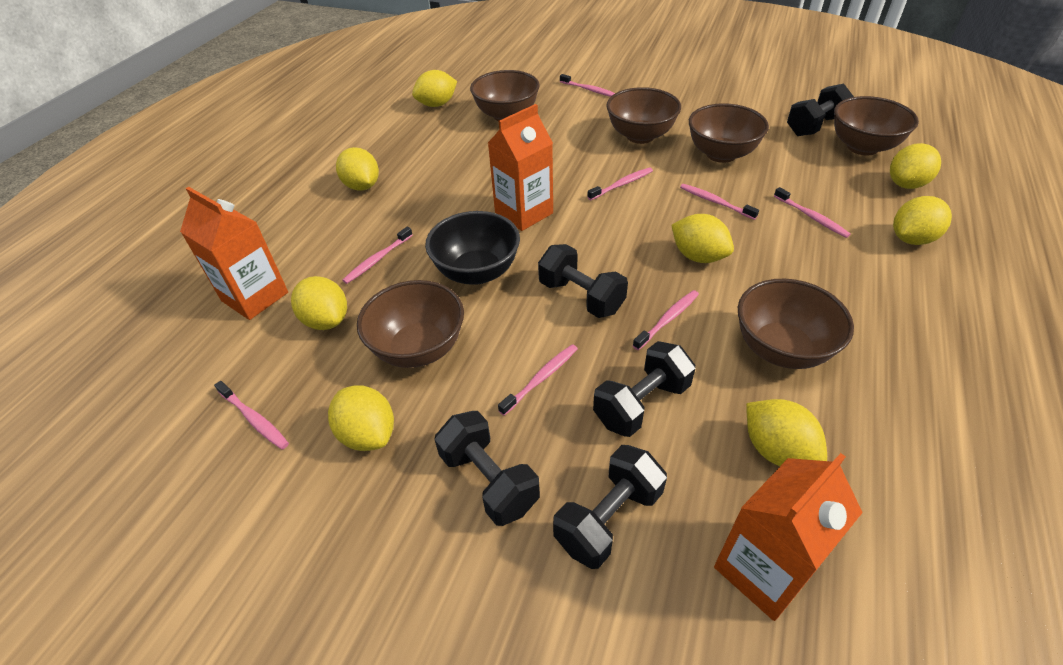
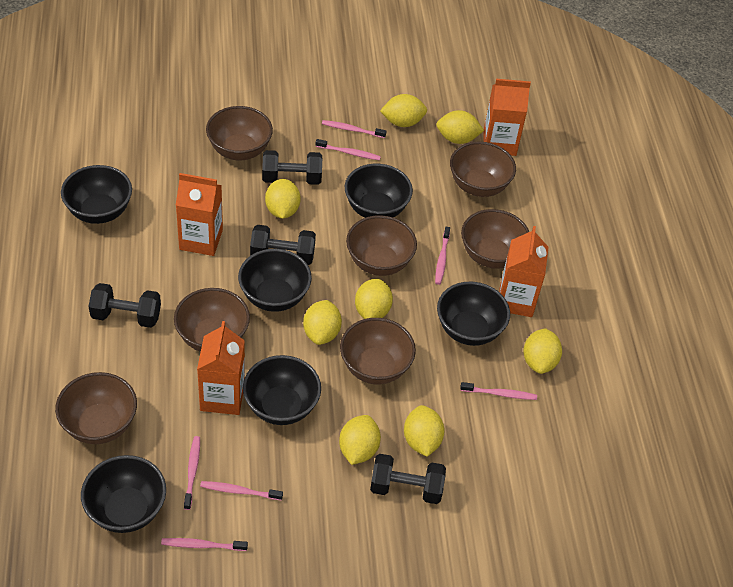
black bowl: 1 -> 6
black dumbbell: 5 -> 4
brown bowl: 6 -> 7
orange carton: 3 -> 4
pink toothbrush: 8 -> 7

